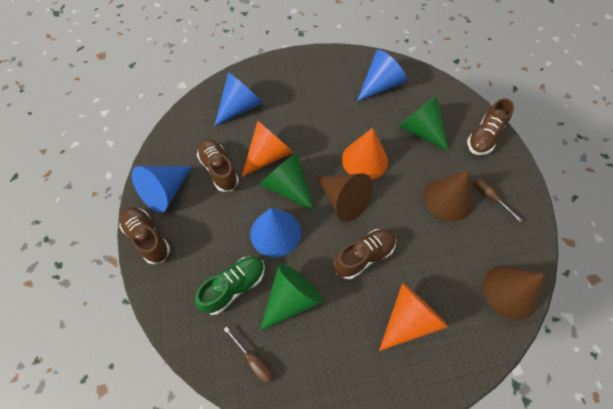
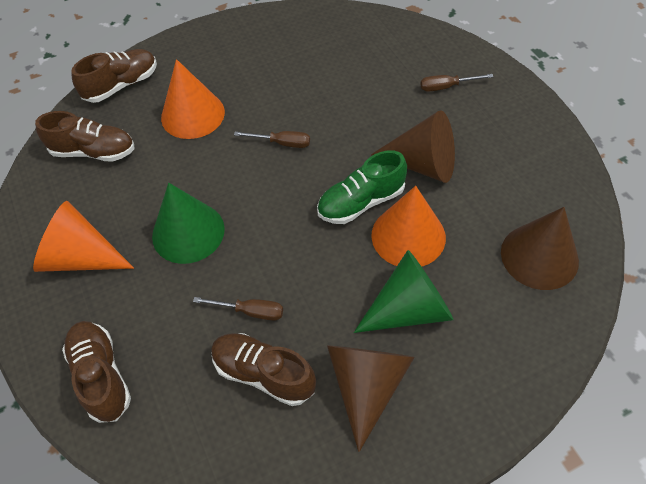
blue cone: 4 -> 0
brown screwdriver: 2 -> 3
green cone: 3 -> 2

